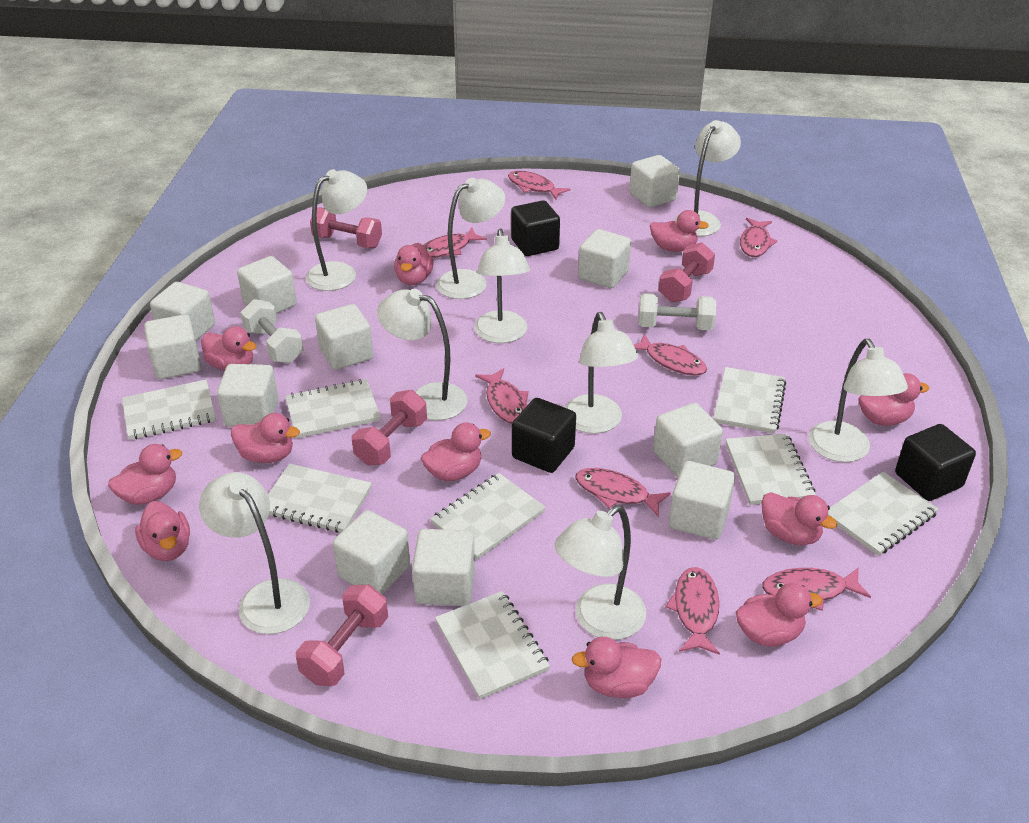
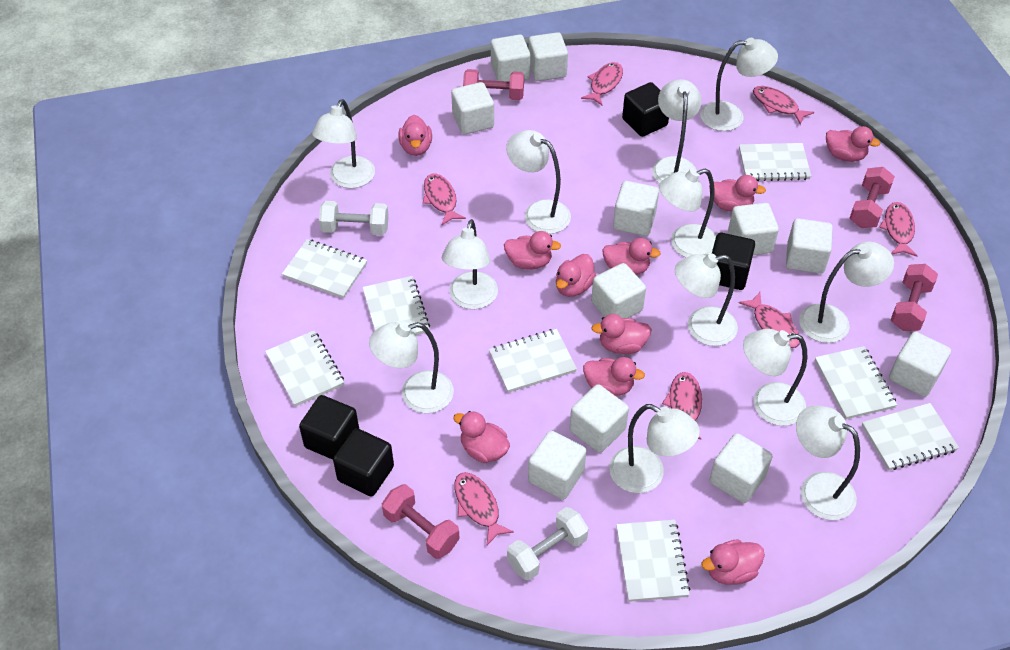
black cube: 3 -> 4
pink duck: 11 -> 10
pink fish: 8 -> 7
white lamp: 9 -> 12

